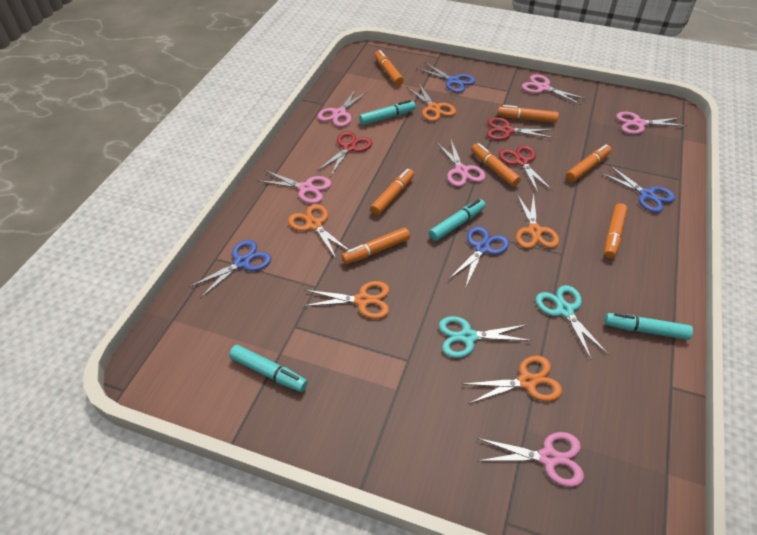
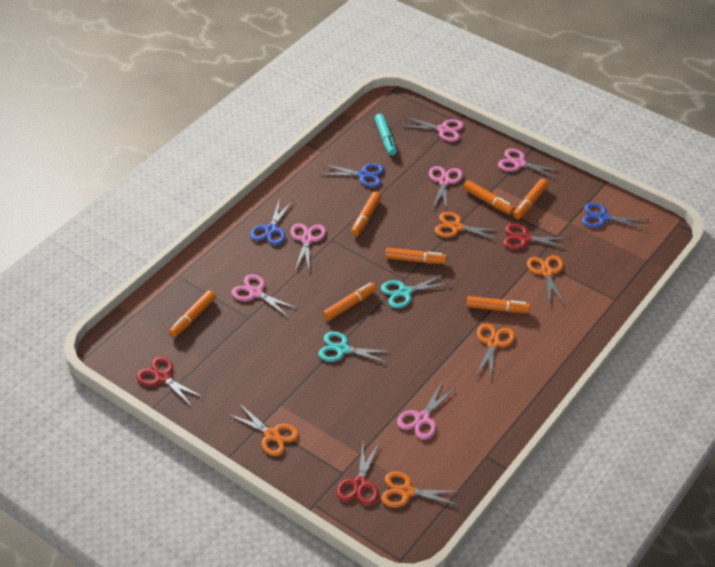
blue scissors: 4 -> 3
turquoise marker: 4 -> 1

